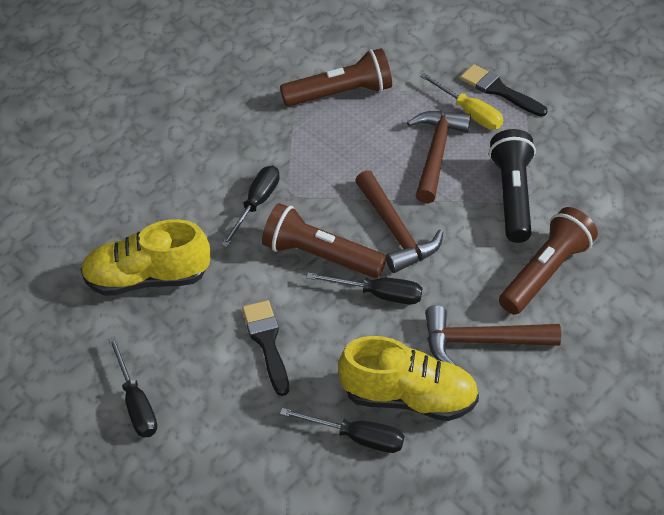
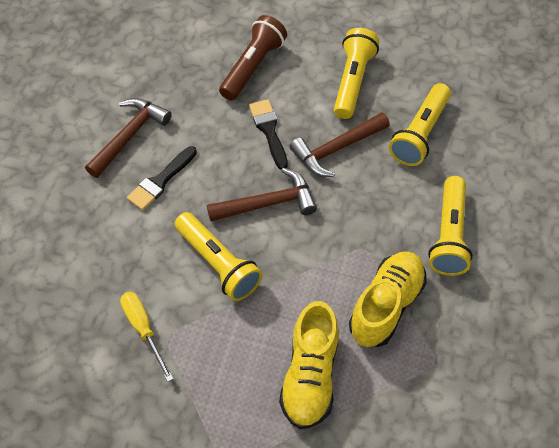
black flashlight: 1 -> 0
black screwdriver: 4 -> 0
brown flashlight: 3 -> 1
yellow flashlight: 0 -> 4

